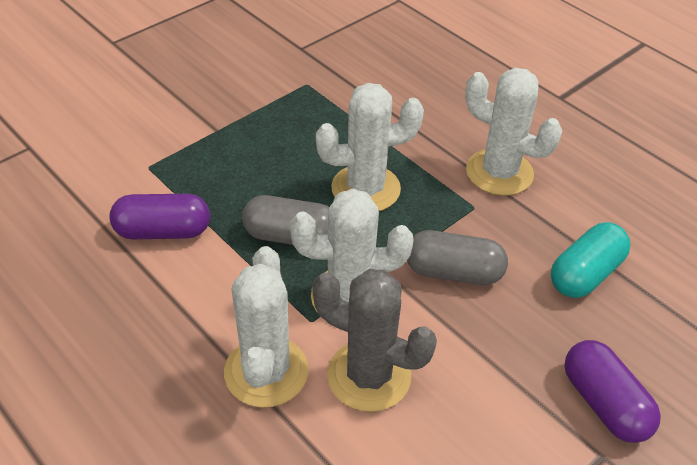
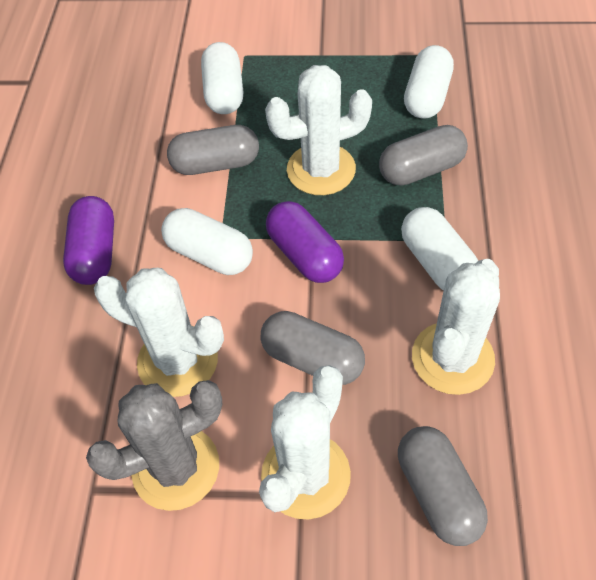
grey capsule: 2 -> 4
turquoise capsule: 1 -> 0
white capsule: 0 -> 4

